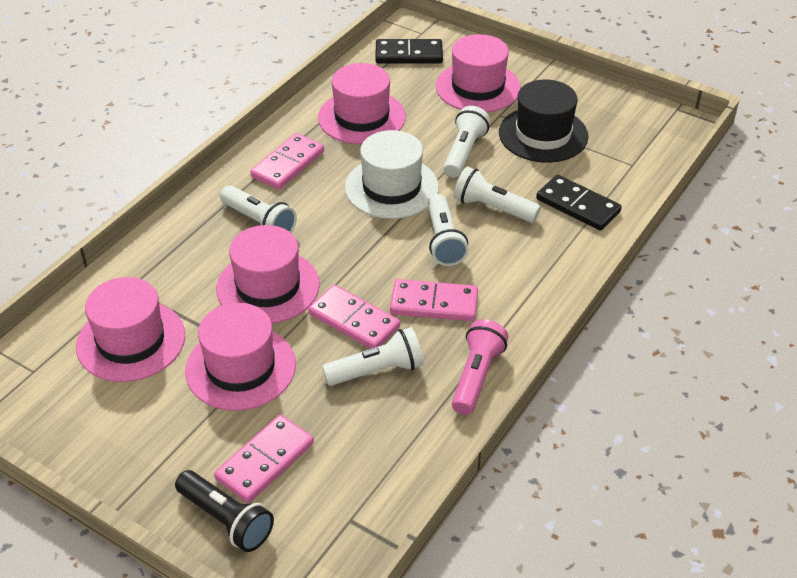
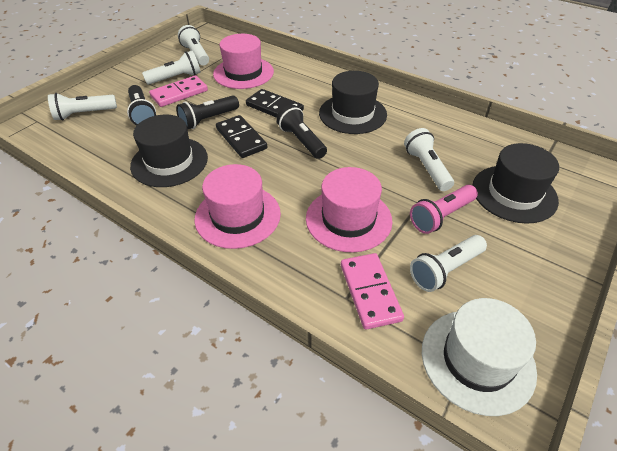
black flashlight: 1 -> 3
black hat: 1 -> 3
pink domino: 4 -> 2
pink hat: 5 -> 3

